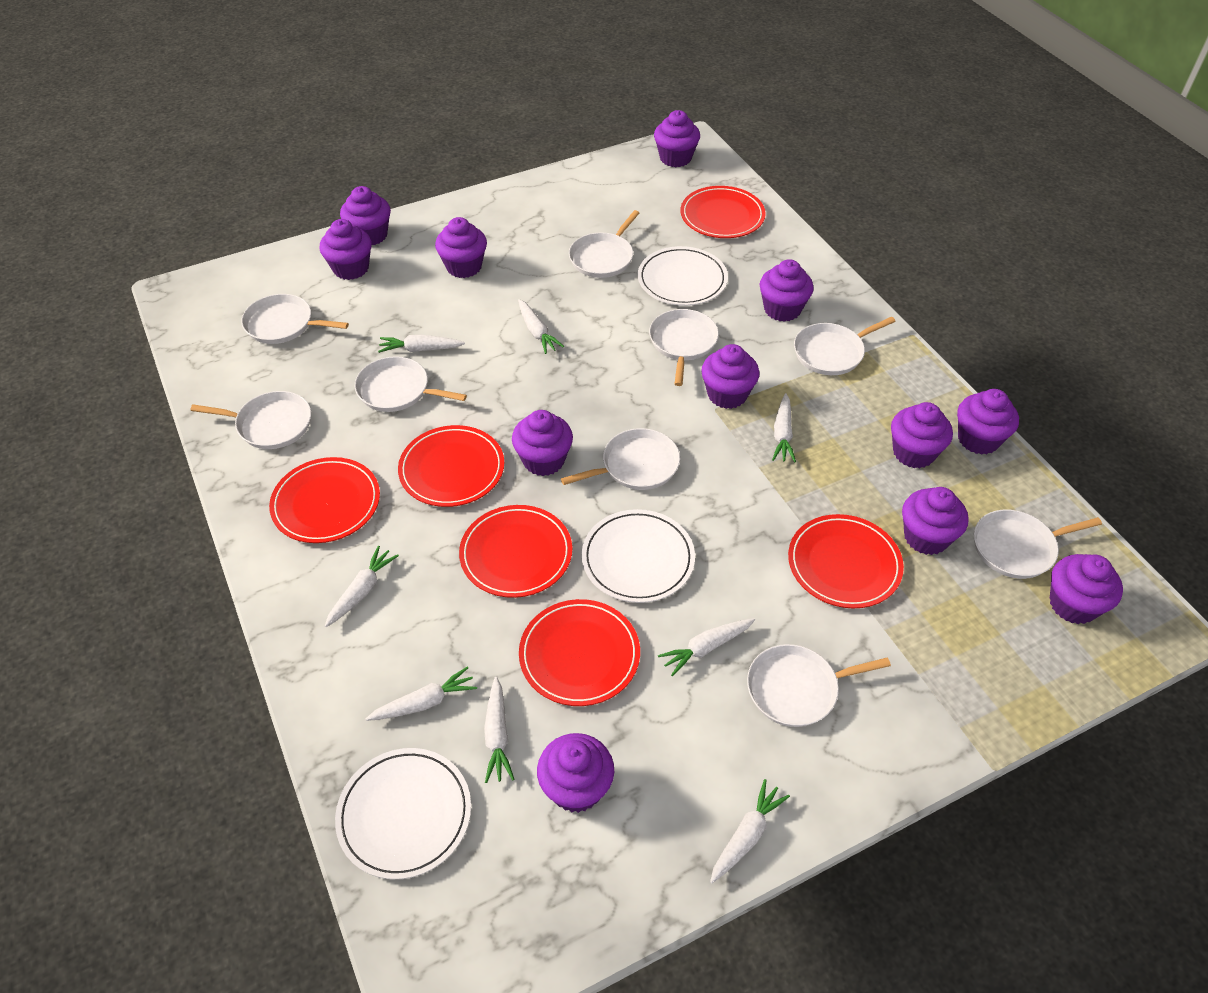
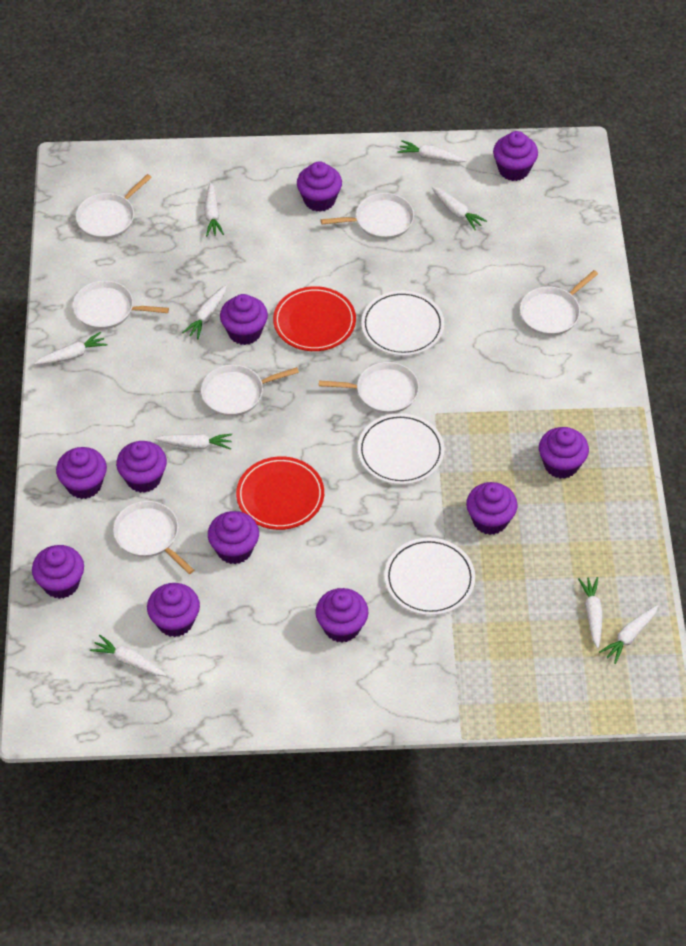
purple cupcake: 12 -> 11
red plate: 6 -> 2
white carrot: 8 -> 9
white pan: 9 -> 7

